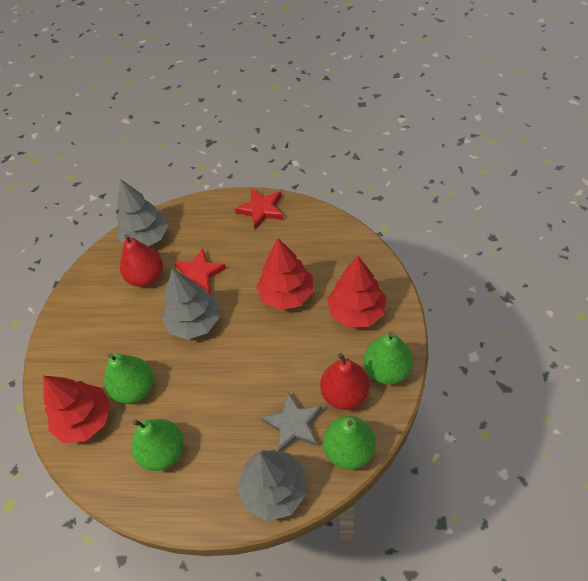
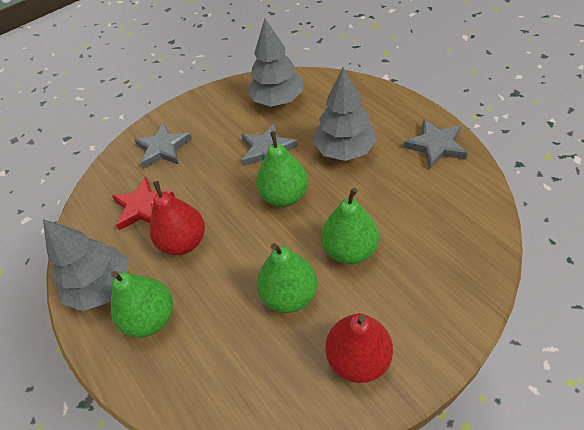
grey star: 1 -> 3
red star: 2 -> 1
red tree: 3 -> 0

